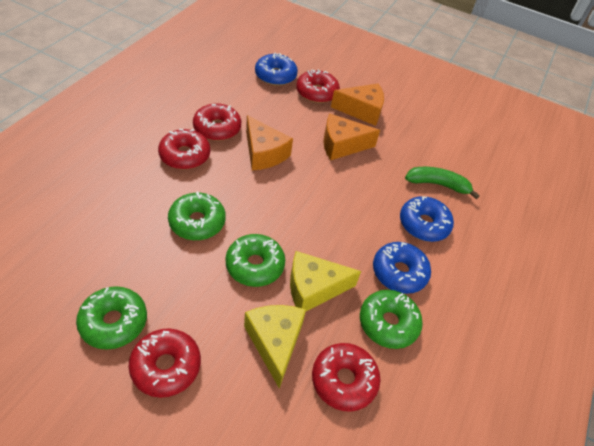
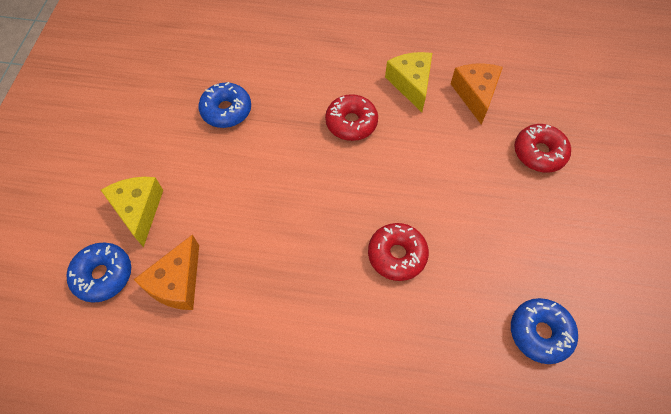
green banana: 1 -> 0
green donut: 4 -> 0
orange cheese: 3 -> 2
red donut: 5 -> 3

